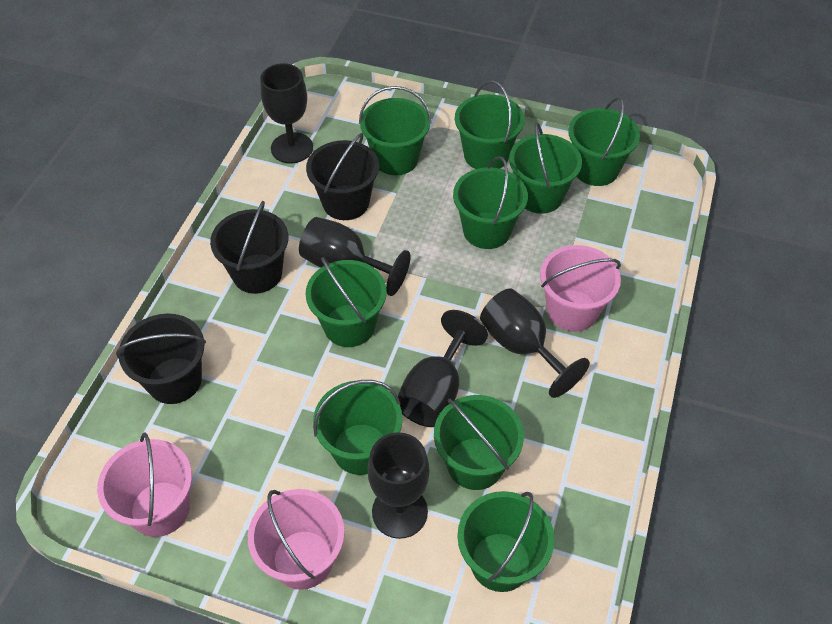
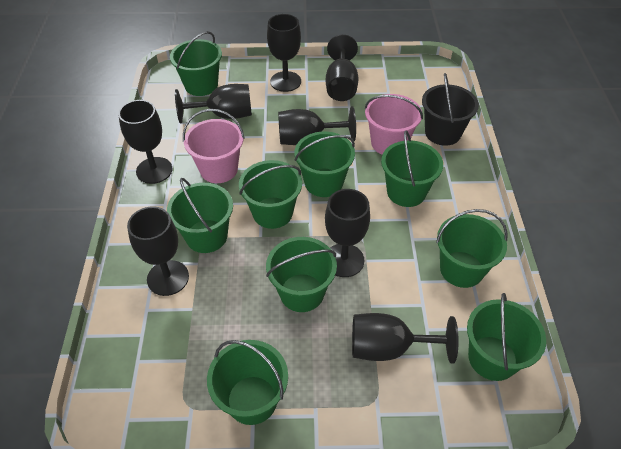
black bucket: 3 -> 1
black goblet: 5 -> 8
pink bucket: 3 -> 2

